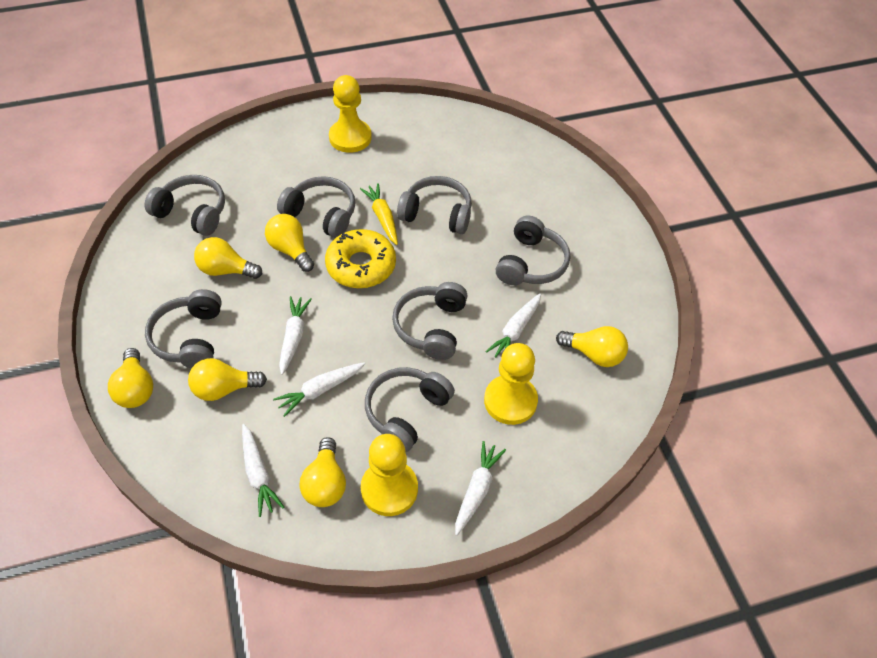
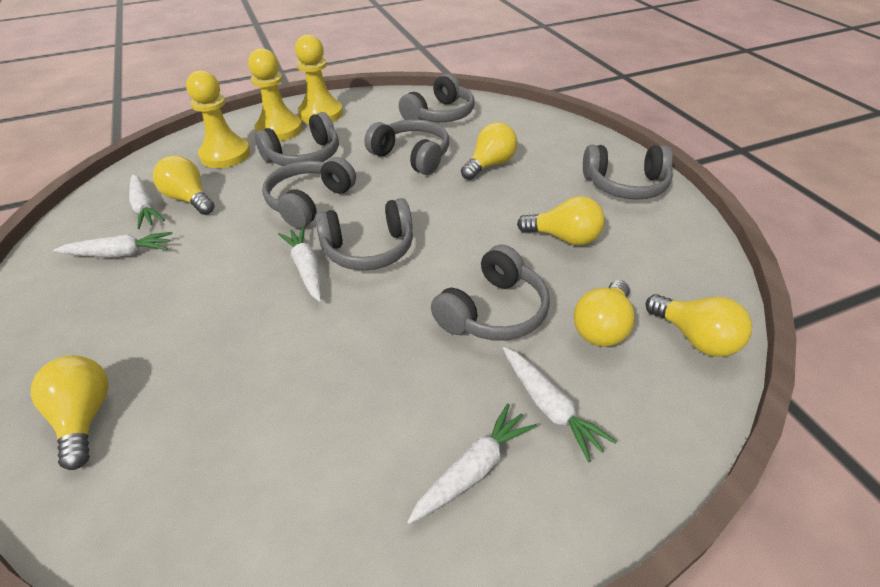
yellow carrot: 1 -> 0
yellow donut: 1 -> 0

